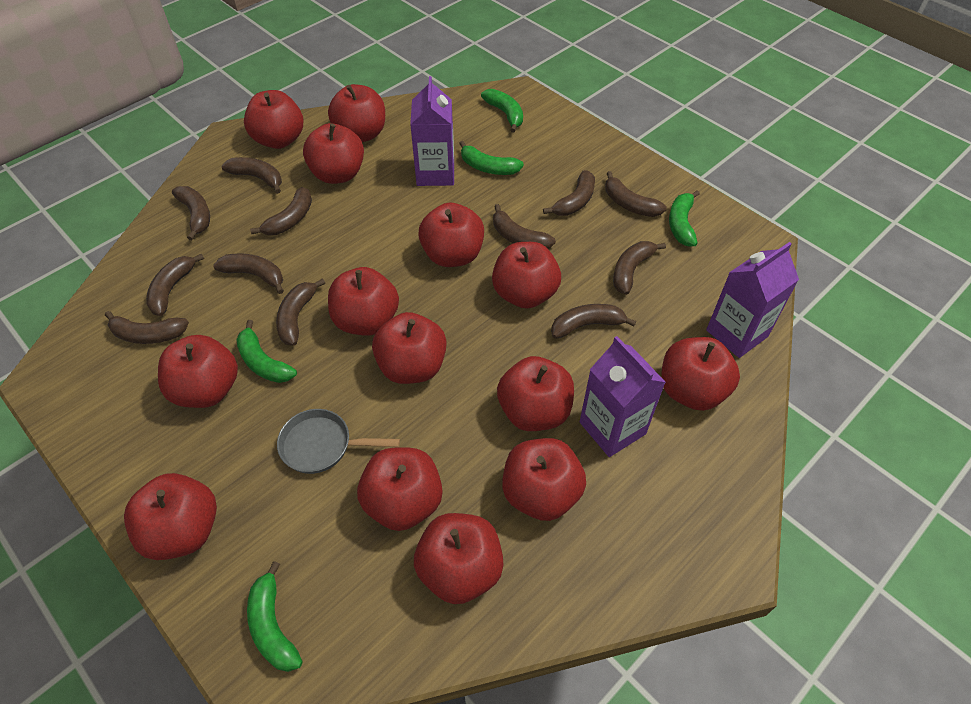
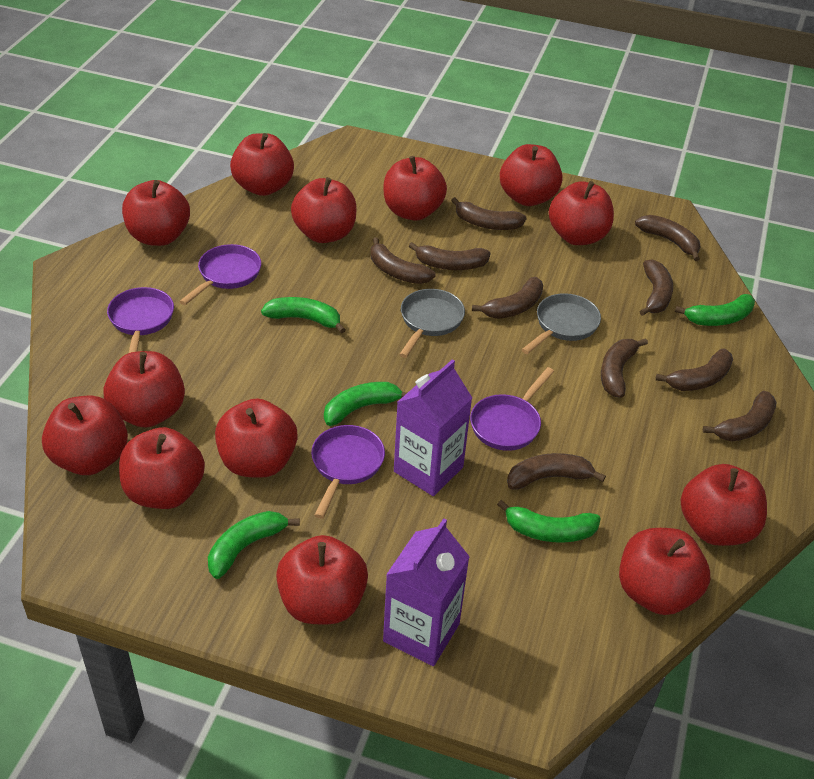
brown banana: 12 -> 10
grey pan: 1 -> 2
purple carton: 3 -> 2
purple pan: 0 -> 4
red apple: 14 -> 13

